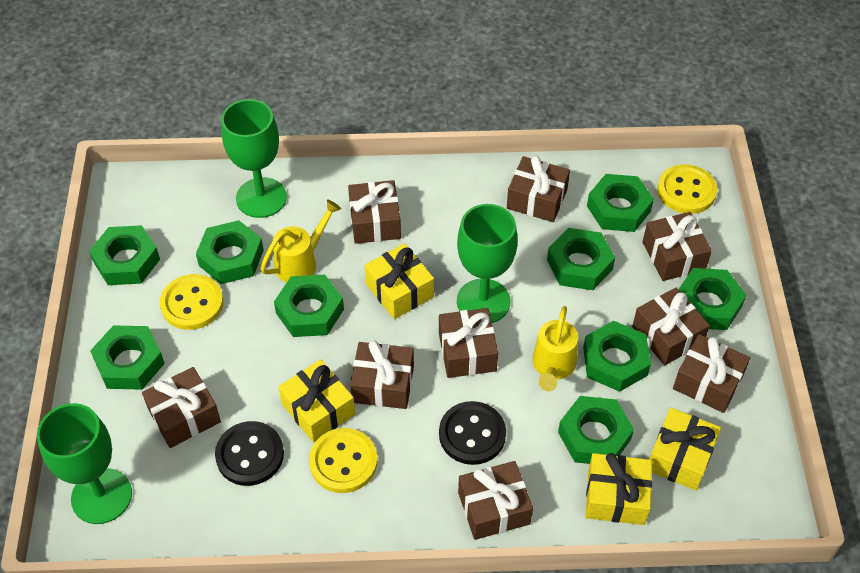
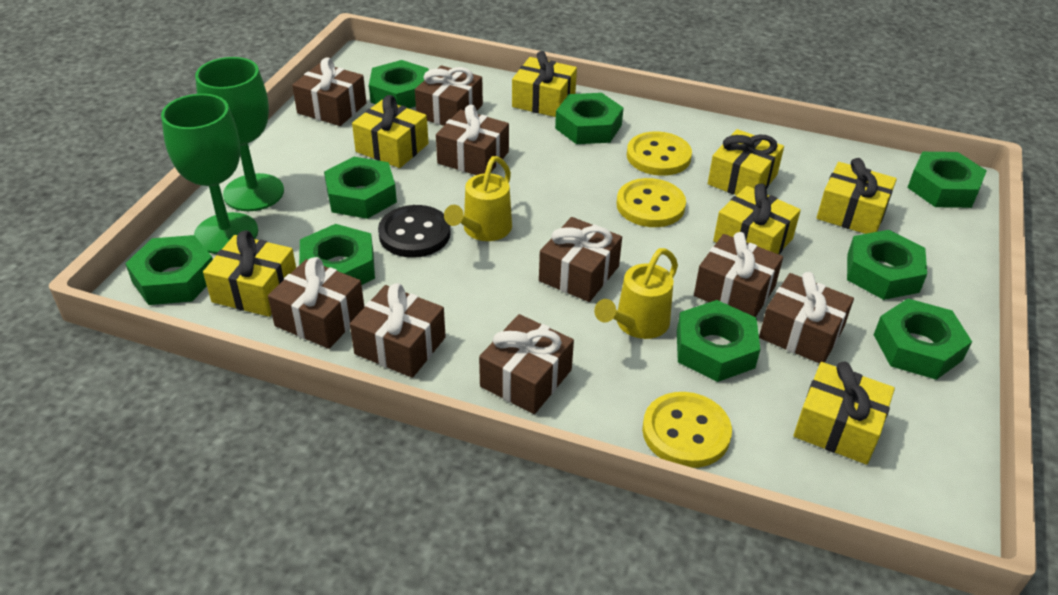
black button: 2 -> 1
green goblet: 3 -> 2
yellow gift: 4 -> 7

